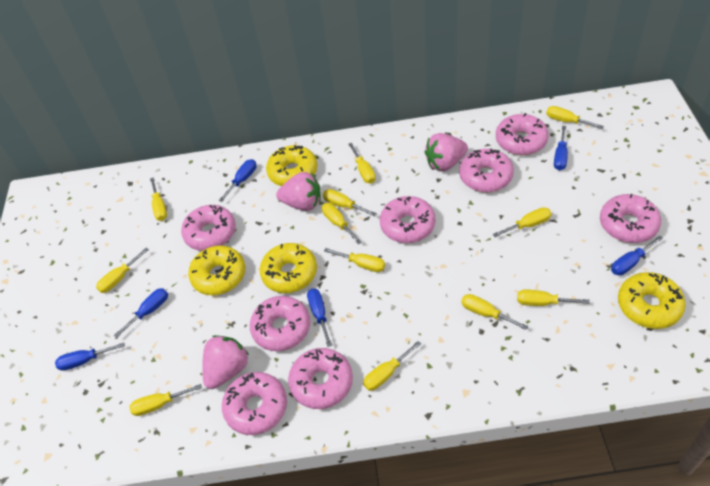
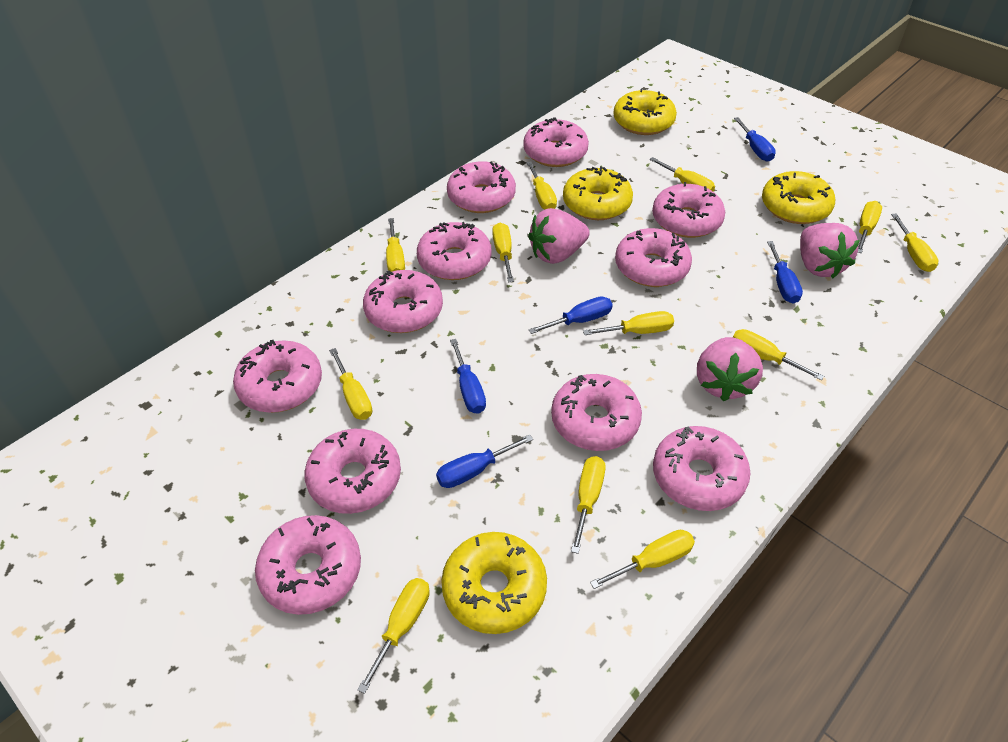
blue screwdriver: 6 -> 5
pink donut: 8 -> 11

